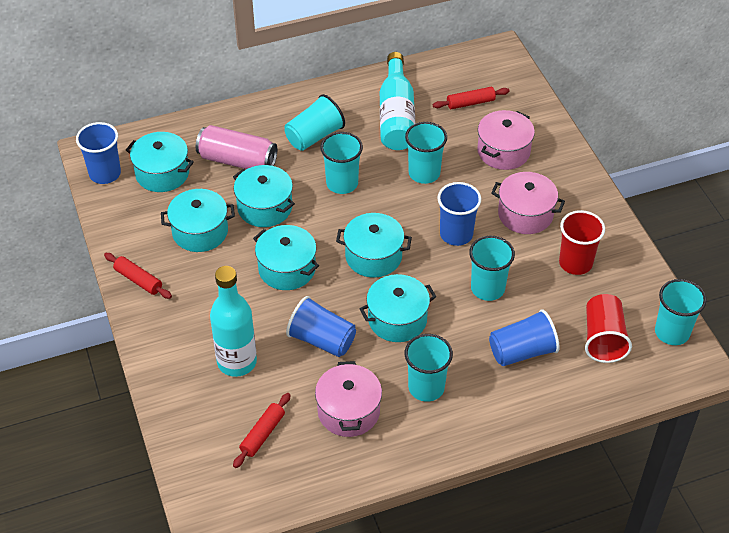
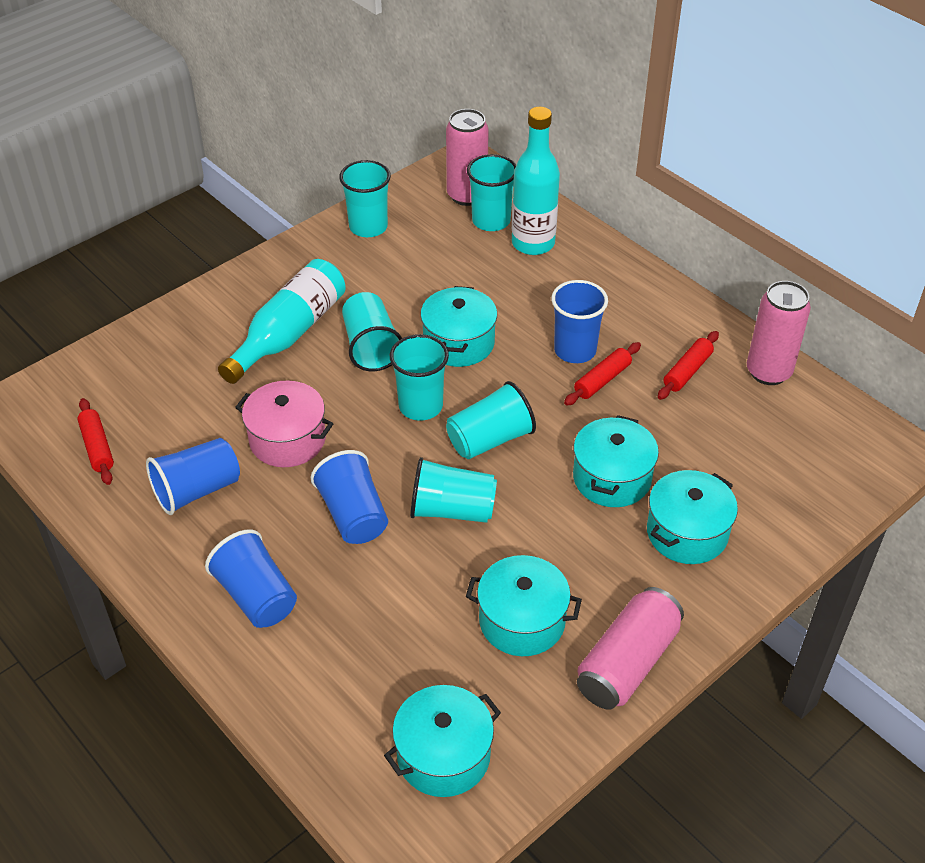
pink can: 1 -> 3
pink pot: 3 -> 1
red cup: 2 -> 0
turquoise pot: 6 -> 5

